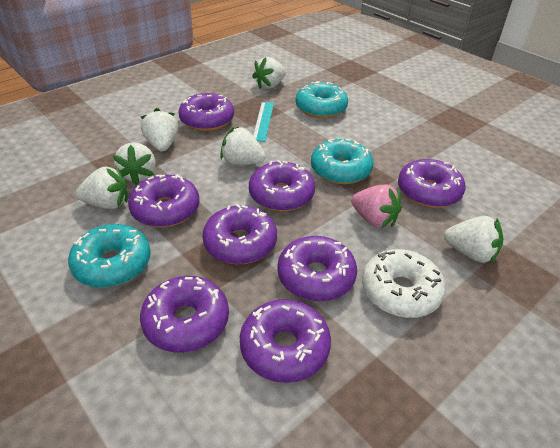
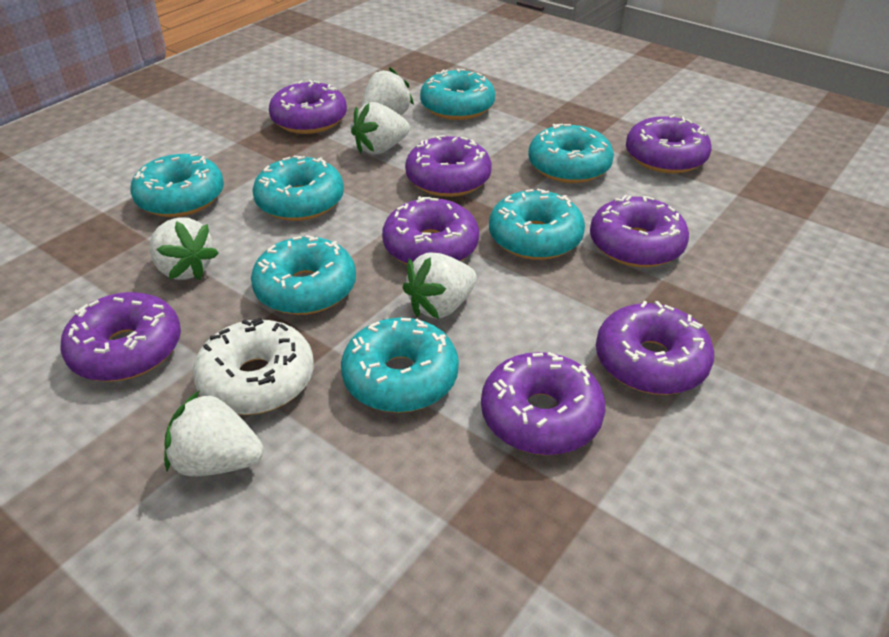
pink strawberry: 1 -> 0
turquoise donut: 3 -> 7
turquoise ruler: 1 -> 0
white strawberry: 6 -> 5

